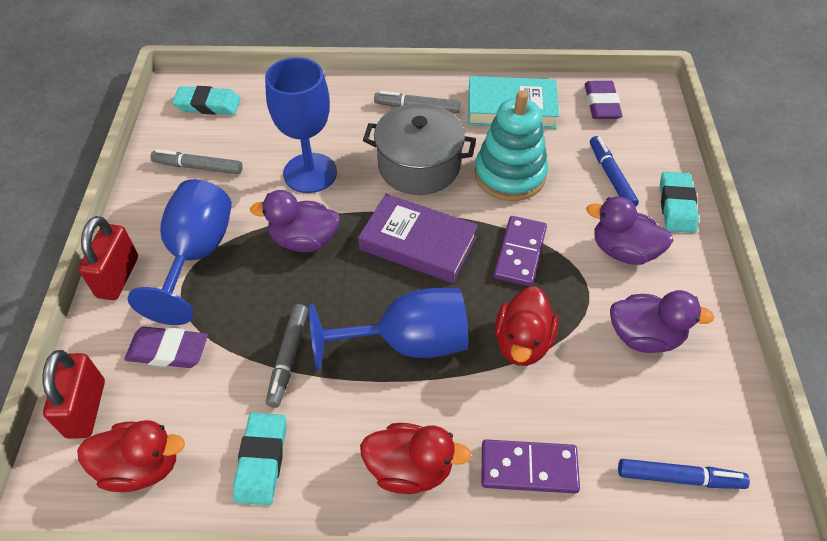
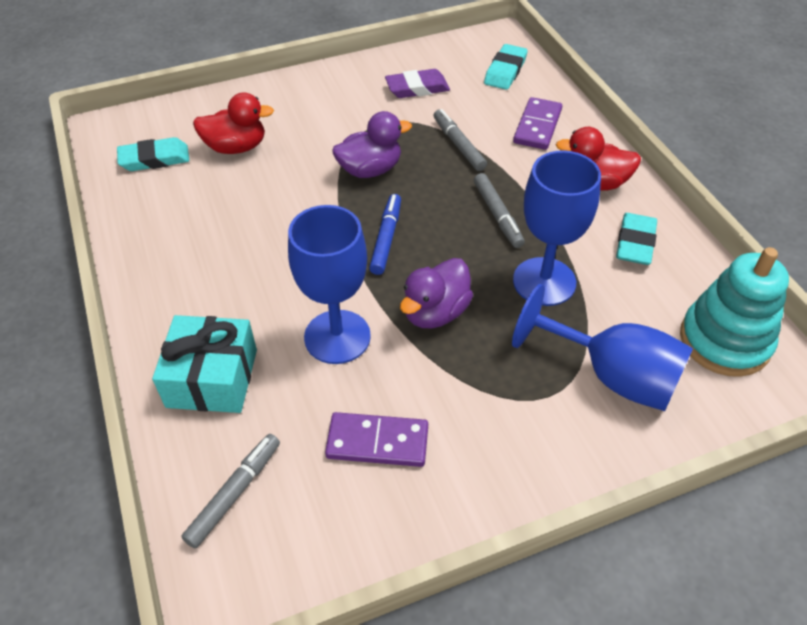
blue marker: 2 -> 1
grey pot: 1 -> 0
purple book: 1 -> 0
purple duck: 3 -> 2
purple eraser: 2 -> 1
red duck: 3 -> 2
red padlock: 2 -> 0
turquoise book: 1 -> 0
turquoise gift: 0 -> 1

